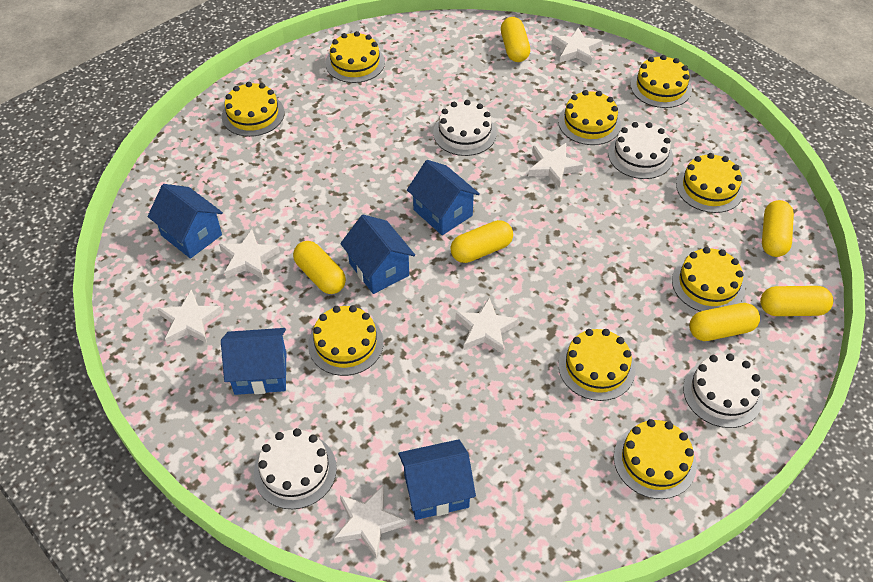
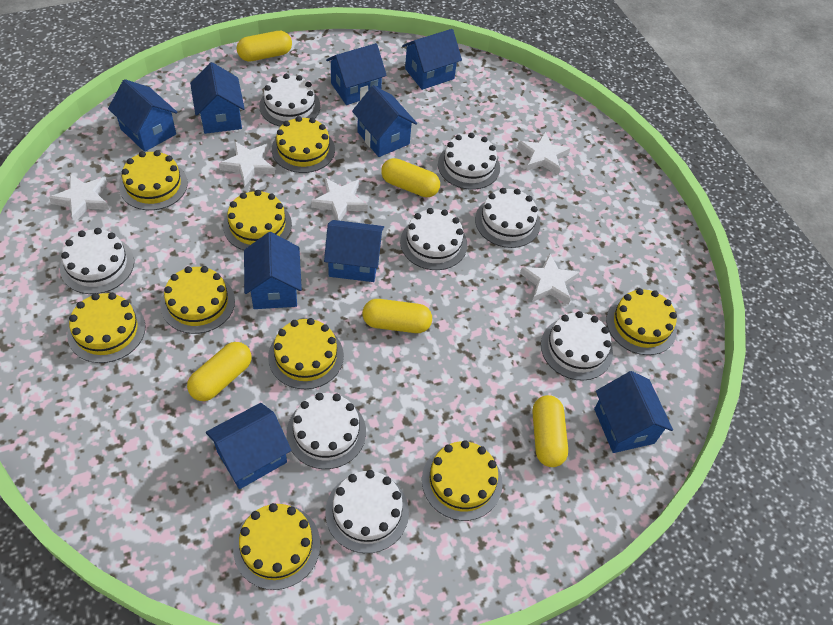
blue house: 5 -> 9
white cake: 4 -> 8
white star: 6 -> 5
yellow capsule: 6 -> 5

